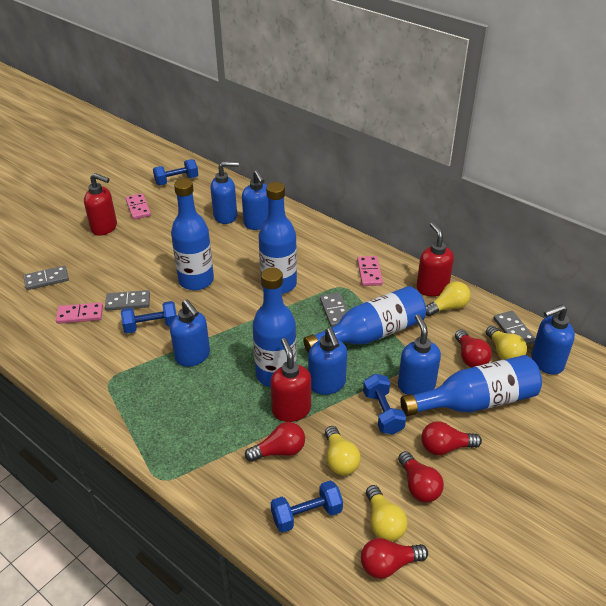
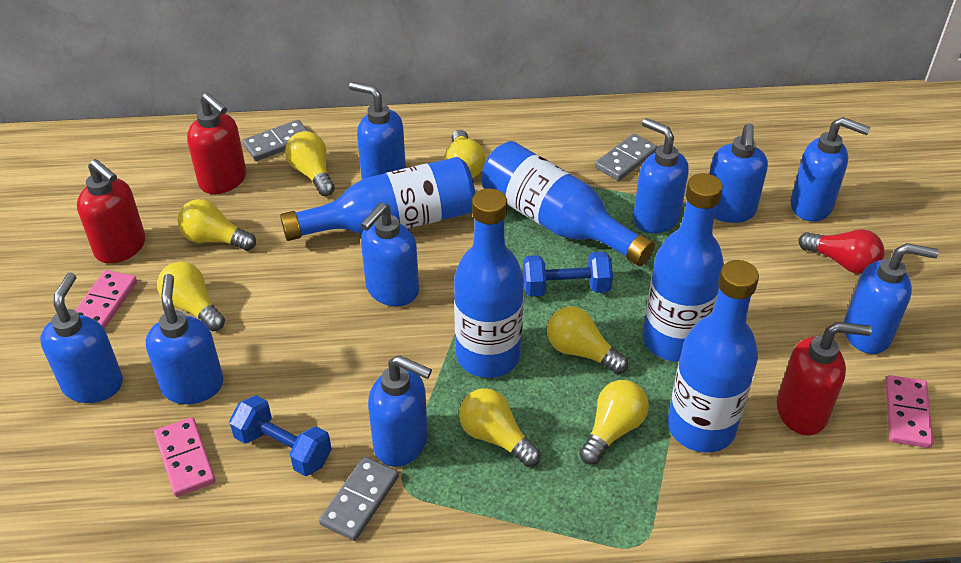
blue dumbbell: 4 -> 2
blue soap dispenser: 6 -> 9
grey domino: 4 -> 3
red light bulb: 5 -> 1
yellow light bulb: 4 -> 7

